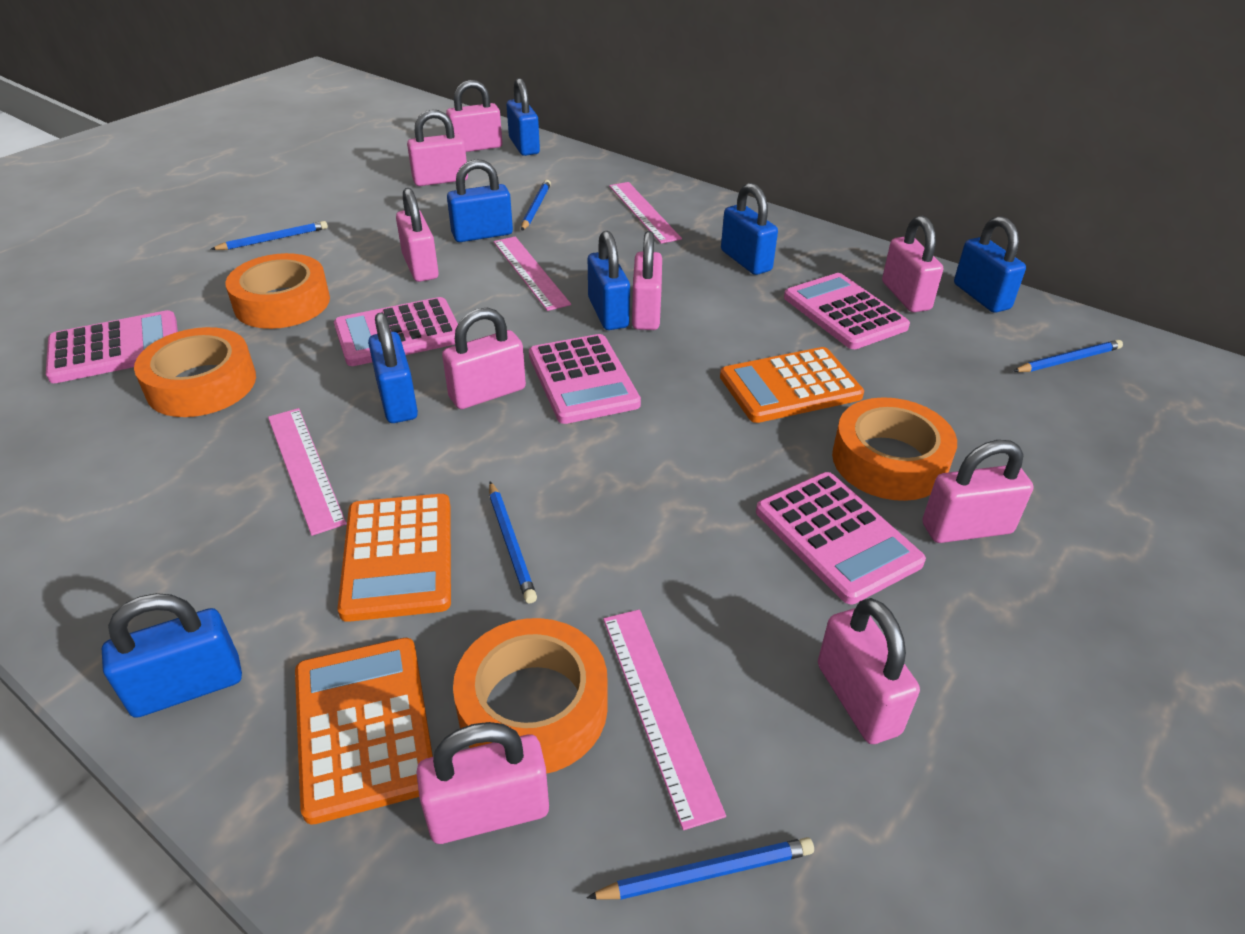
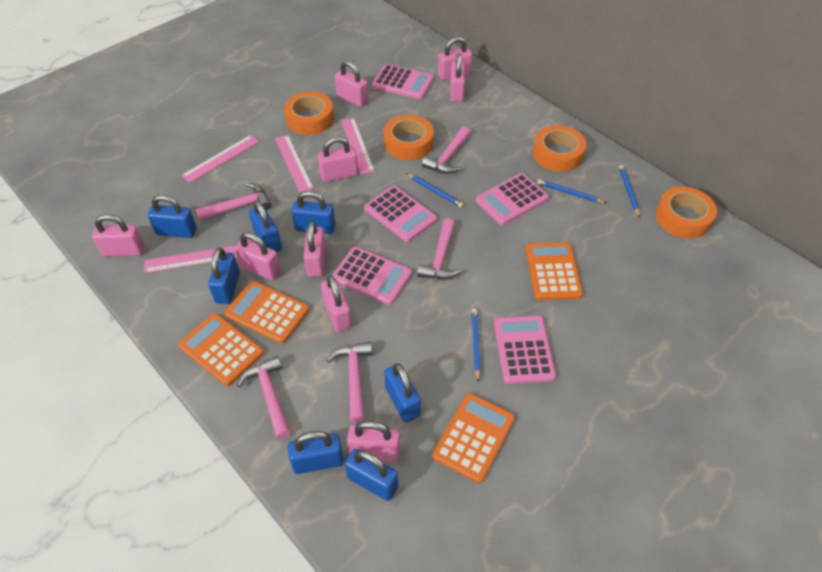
blue pencil: 5 -> 4
orange calculator: 3 -> 4
pink hammer: 0 -> 5

